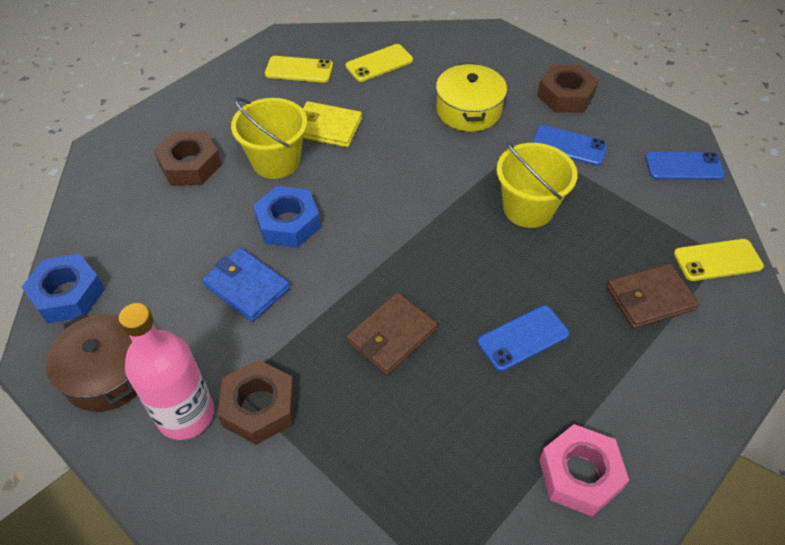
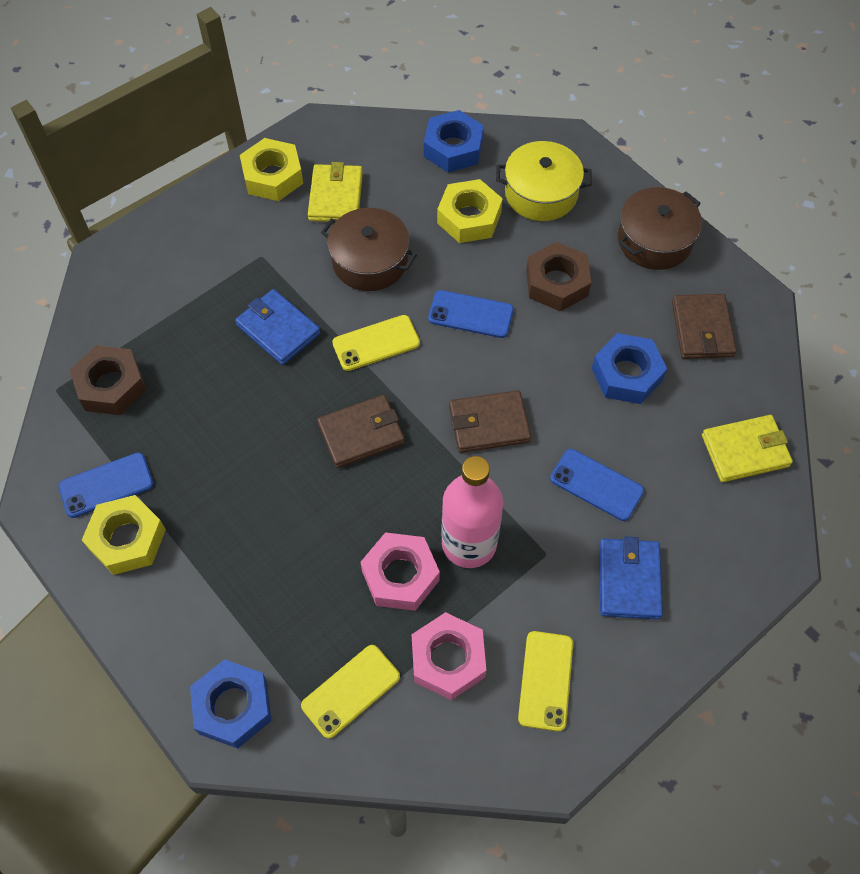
blue nut: 2 -> 3
blue wallet: 1 -> 2
brown nut: 3 -> 2
brown pot: 1 -> 2
brown wallet: 2 -> 3
pink nut: 1 -> 2
yellow bucket: 2 -> 0
yellow nut: 0 -> 3
yellow wallet: 1 -> 2

